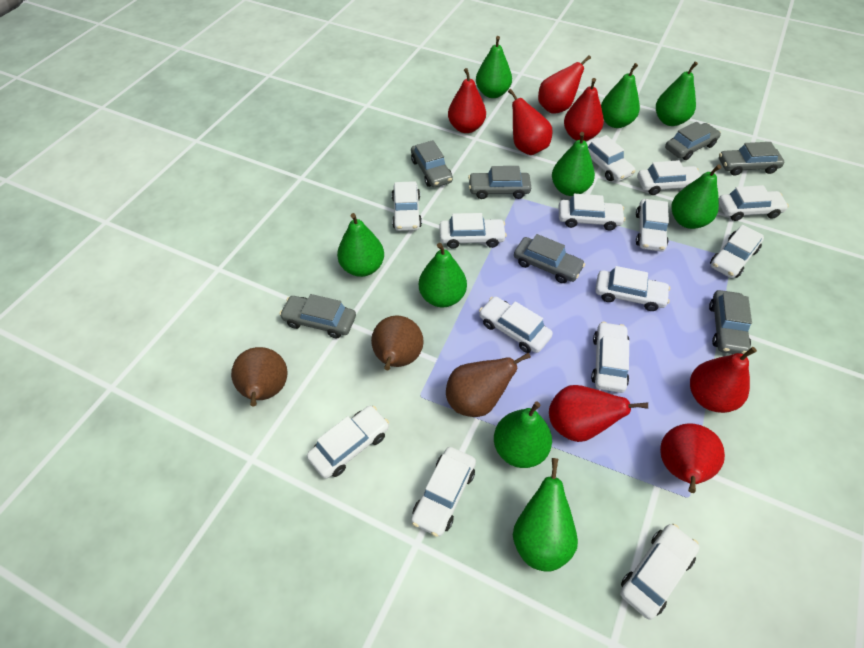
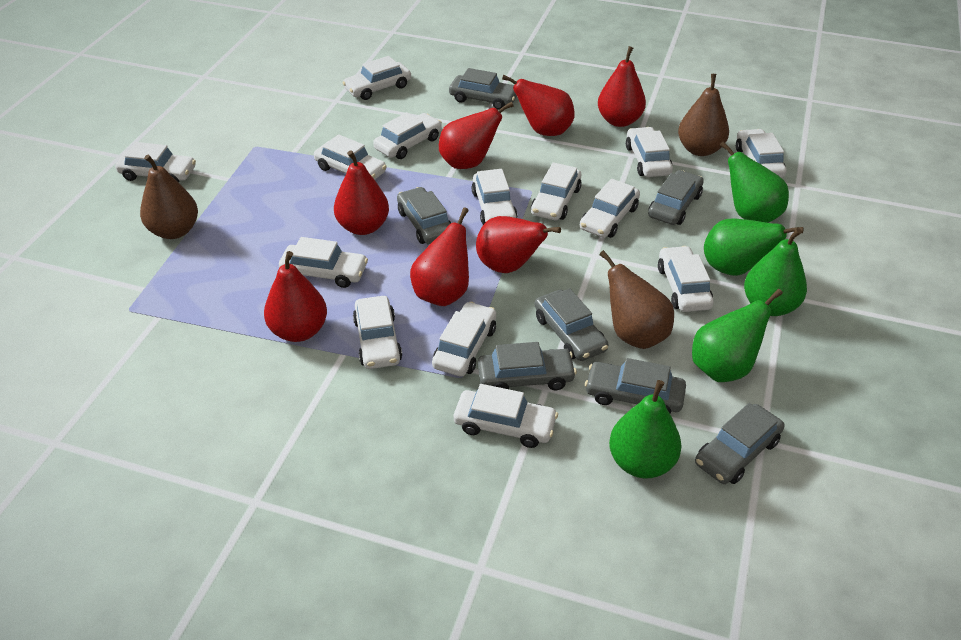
green pear: 9 -> 5

